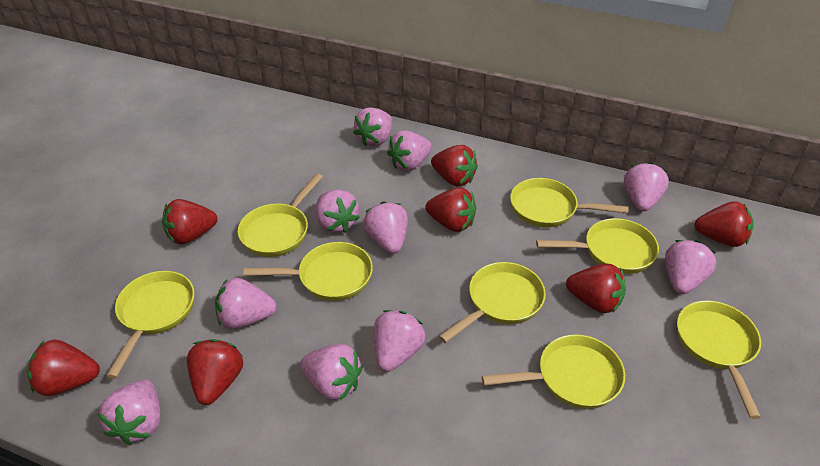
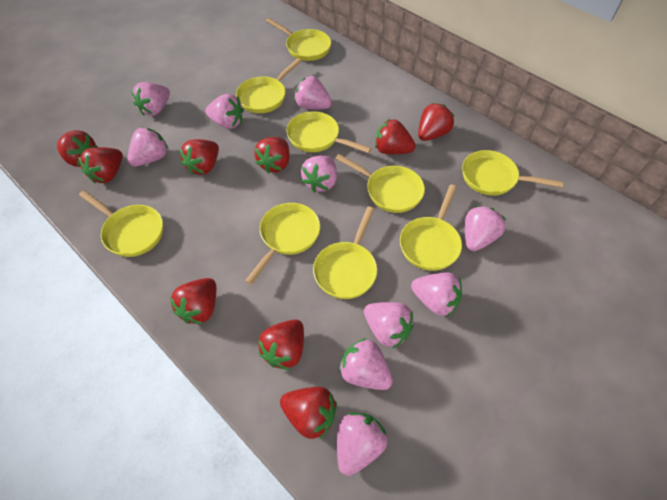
red strawberry: 7 -> 9
yellow pan: 8 -> 9

